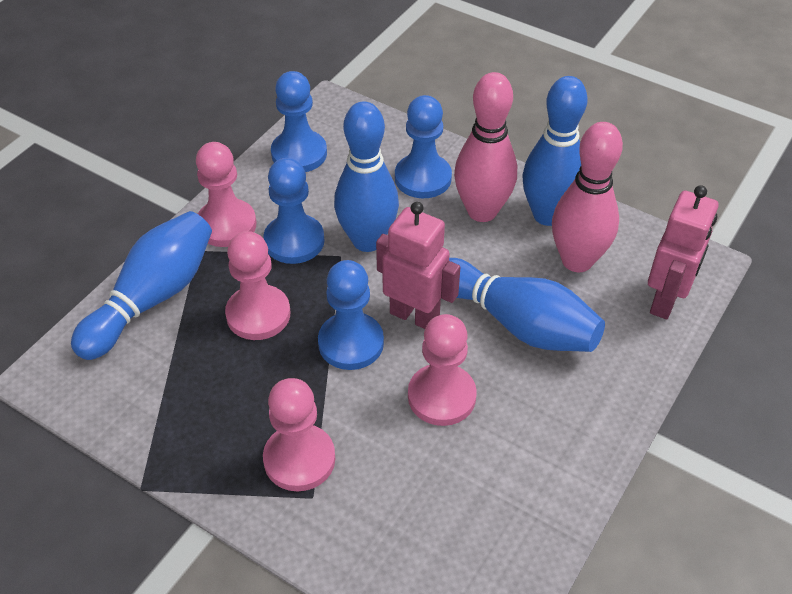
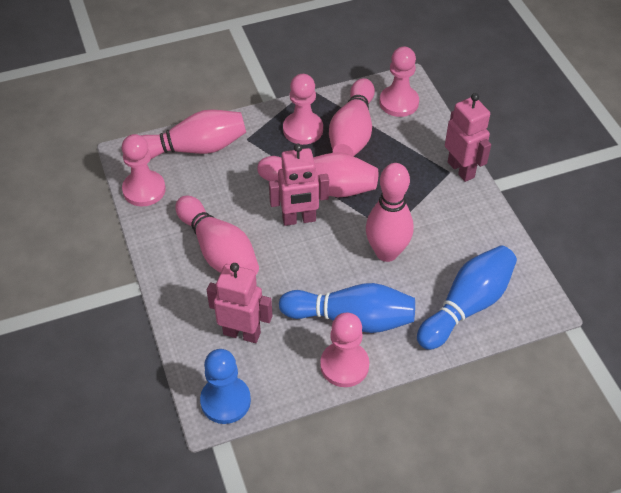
blue bowling pin: 4 -> 2
blue pawn: 4 -> 1
pink bowling pin: 2 -> 5
pink robot: 2 -> 3

